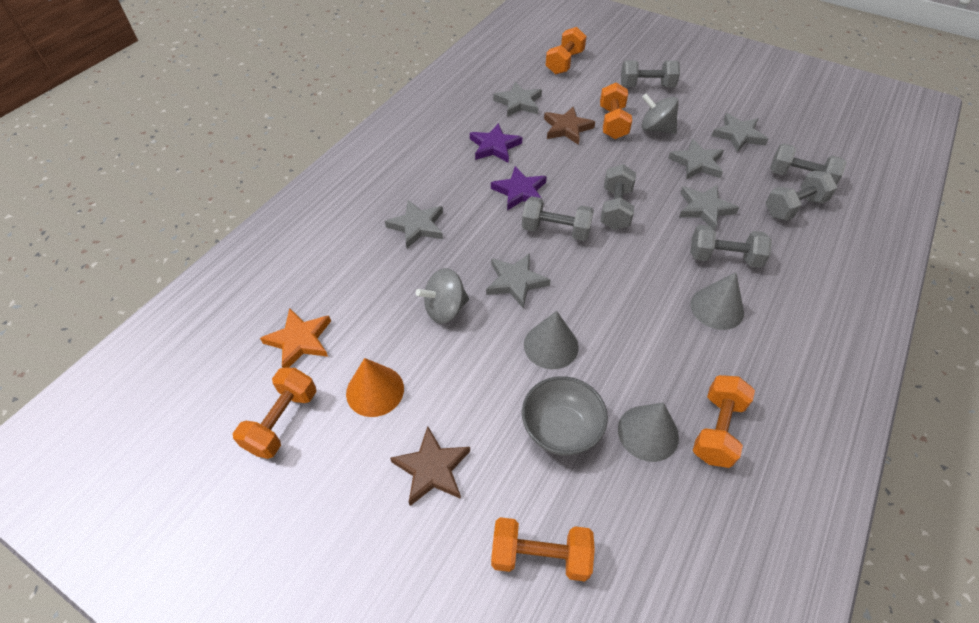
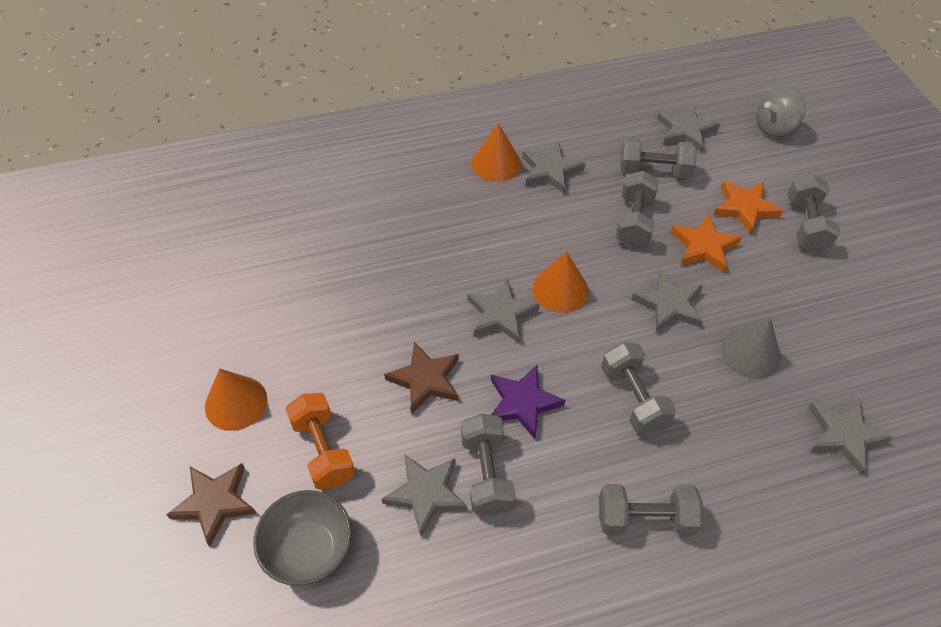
grey cone: 3 -> 1
grey spinning top: 2 -> 1
orange cone: 1 -> 3
orange dumbbell: 5 -> 1
orange star: 1 -> 2
purple star: 2 -> 1

